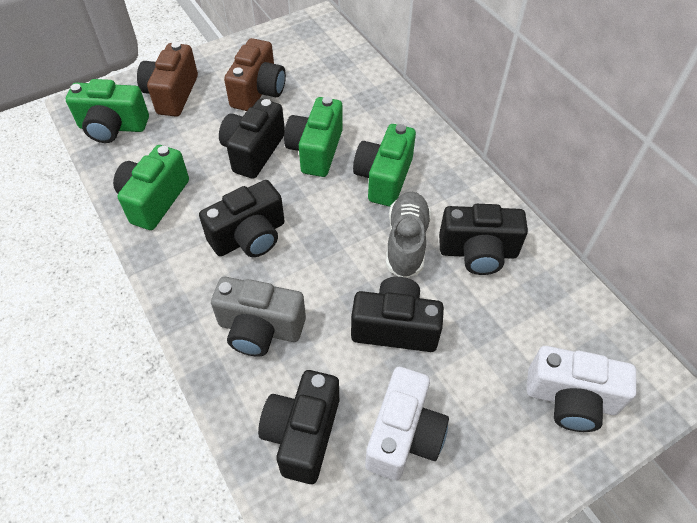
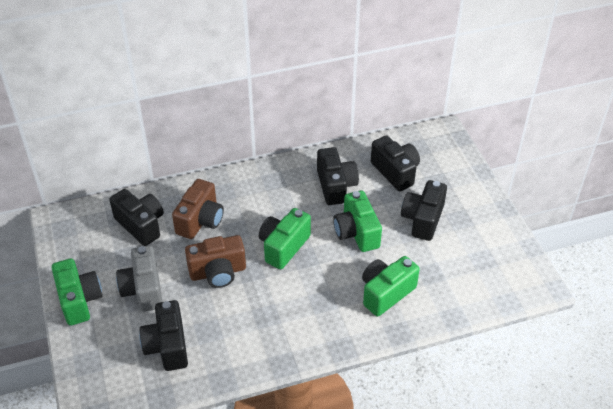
grey shoe: 1 -> 0
white camera: 2 -> 0

